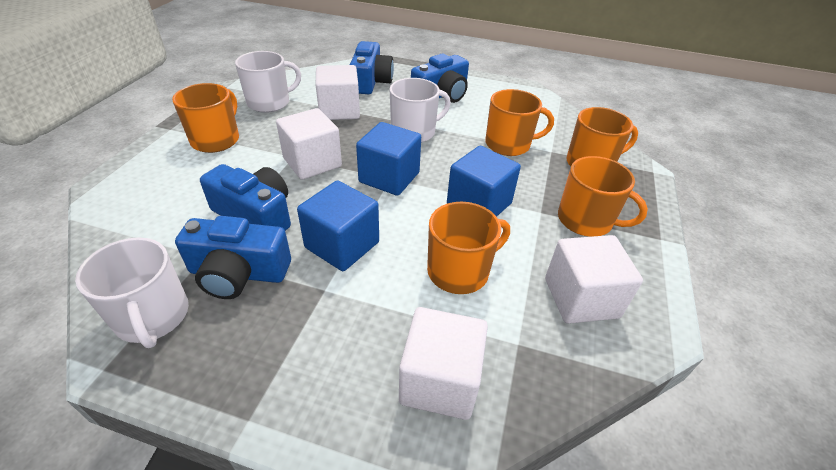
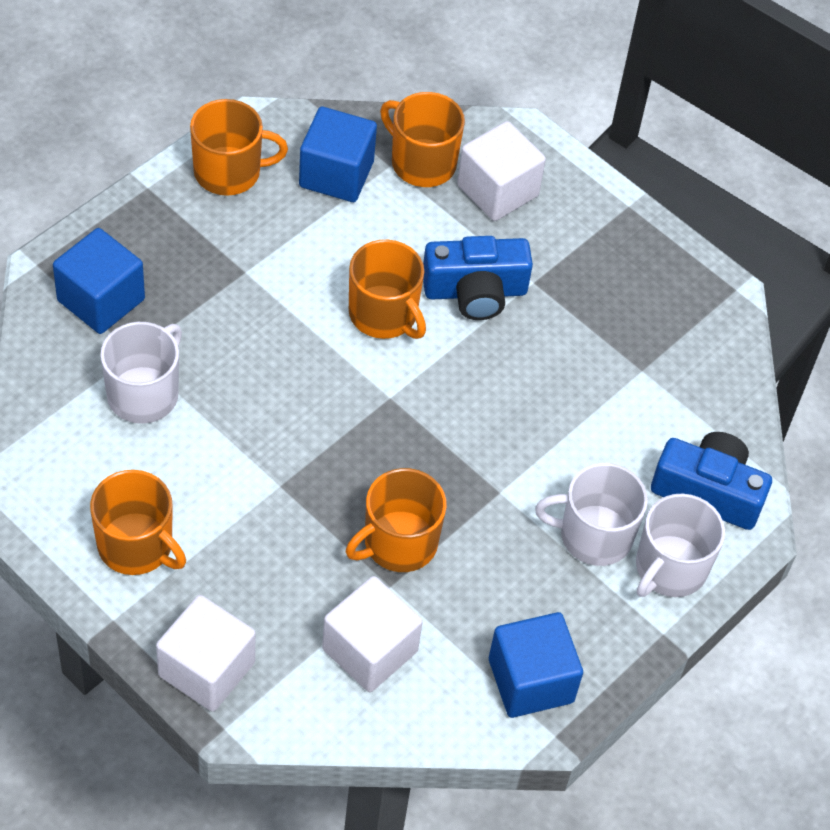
blue camera: 4 -> 2
white cube: 4 -> 3

